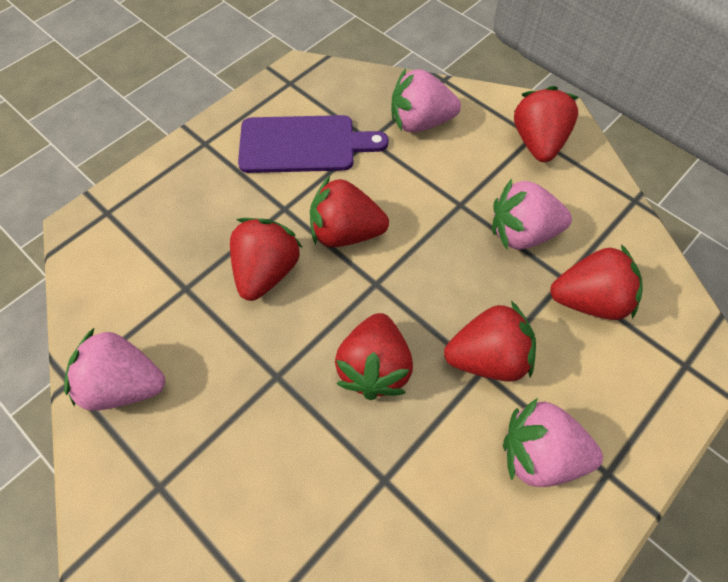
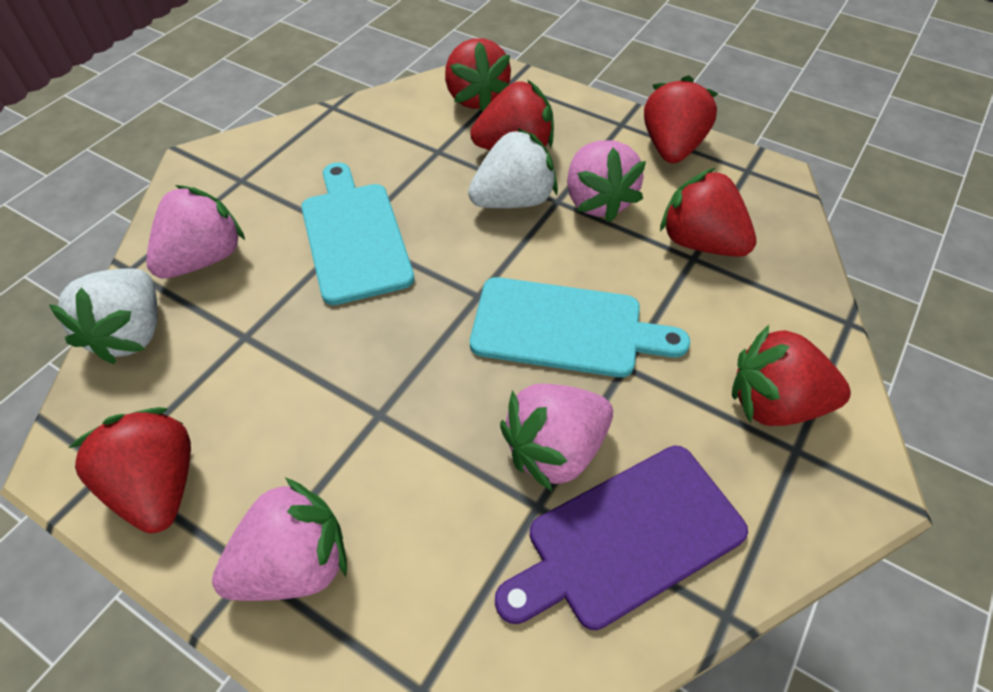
turquoise cutting board: 0 -> 2
white strawberry: 0 -> 2

